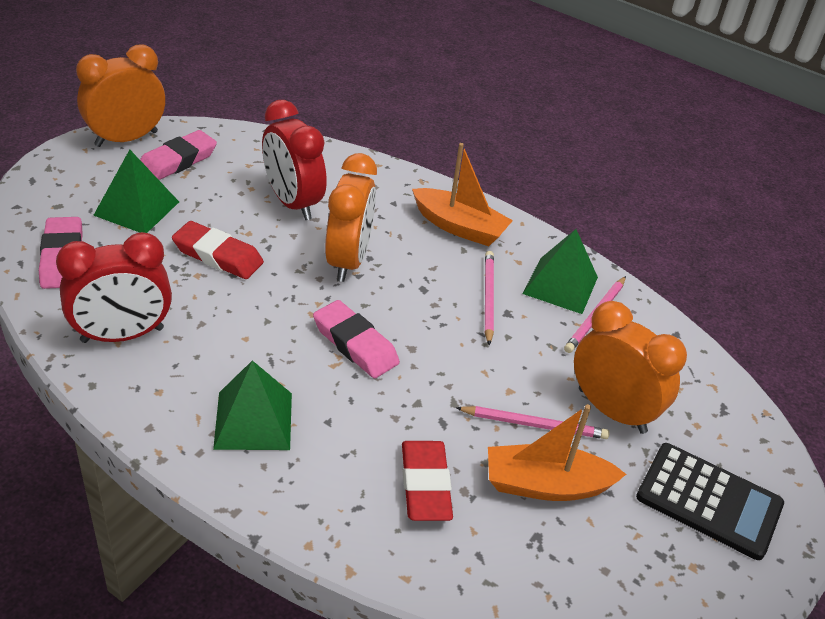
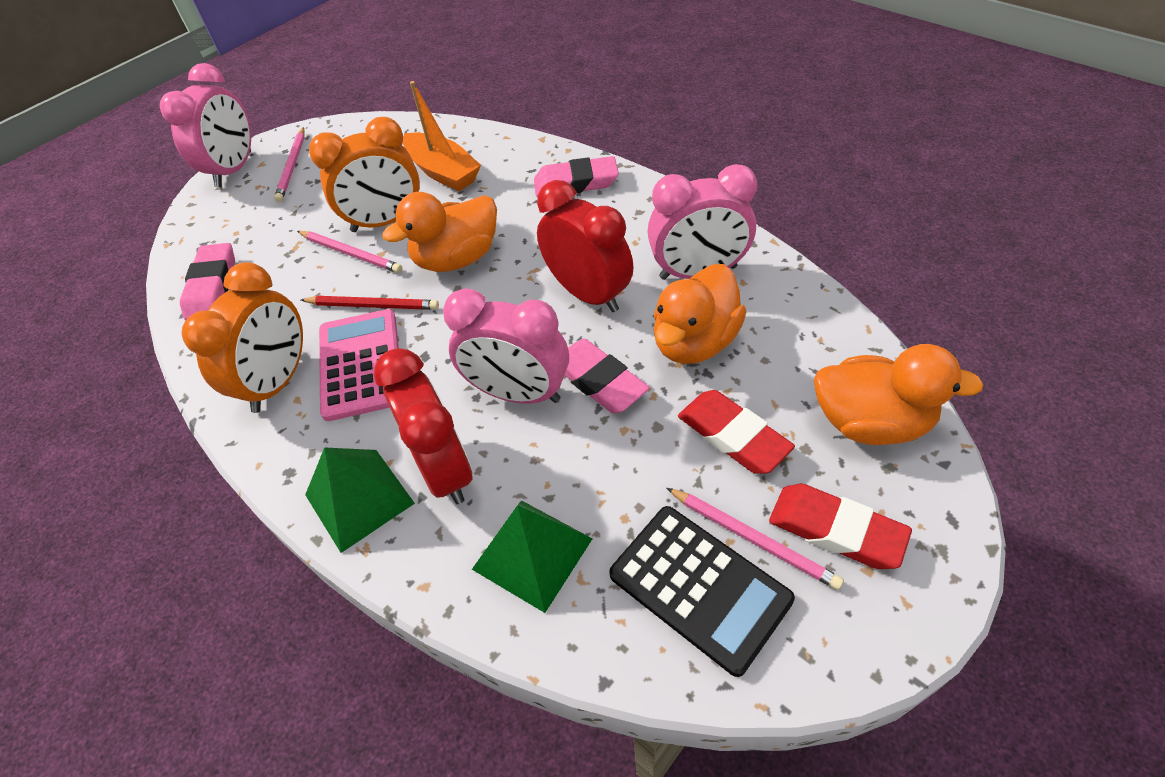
green pyramid: 3 -> 2
orange boat: 2 -> 1
orange clock: 3 -> 2
orange duck: 0 -> 3
pink calculator: 0 -> 1
pink clock: 0 -> 3
red pencil: 0 -> 1

